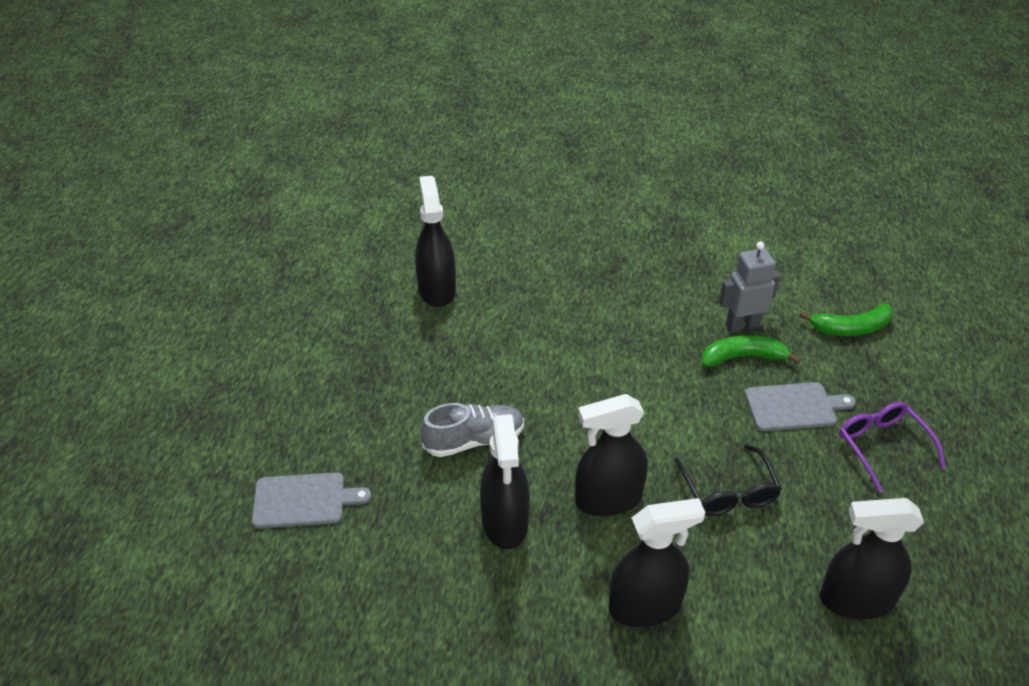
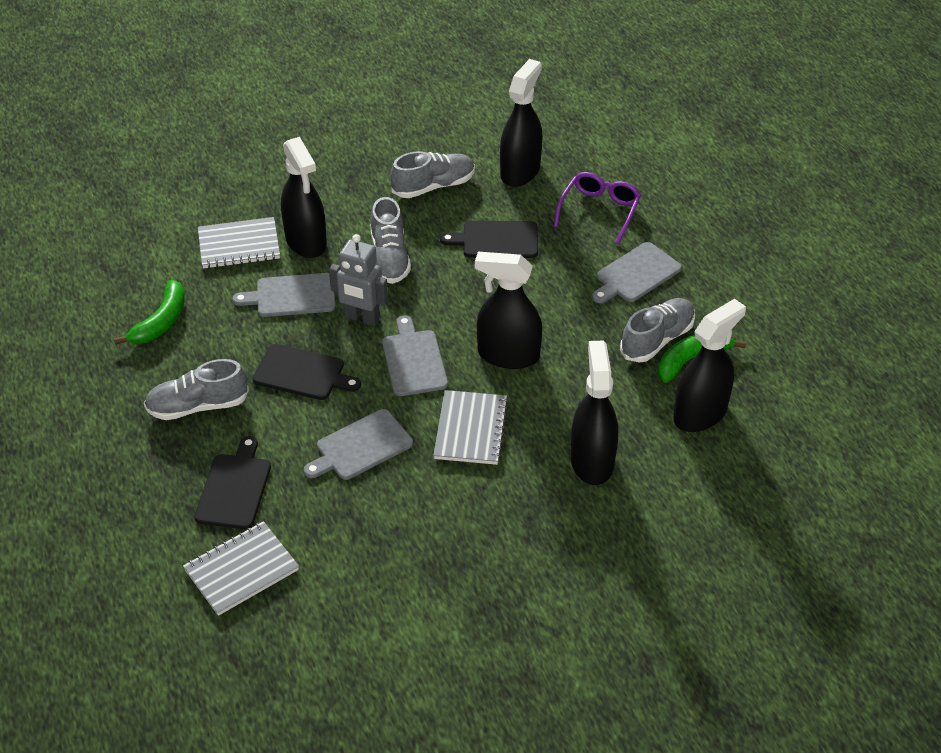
black cutting board: 0 -> 3
black glasses: 1 -> 0
grey cutting board: 2 -> 4
grey notebook: 0 -> 3
grey shoe: 1 -> 4

